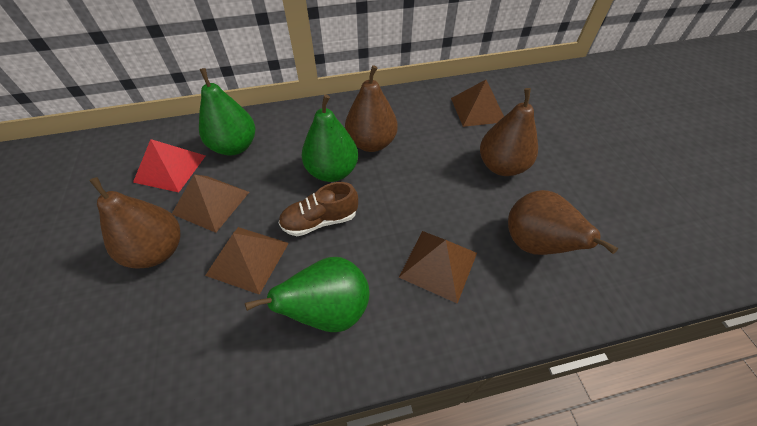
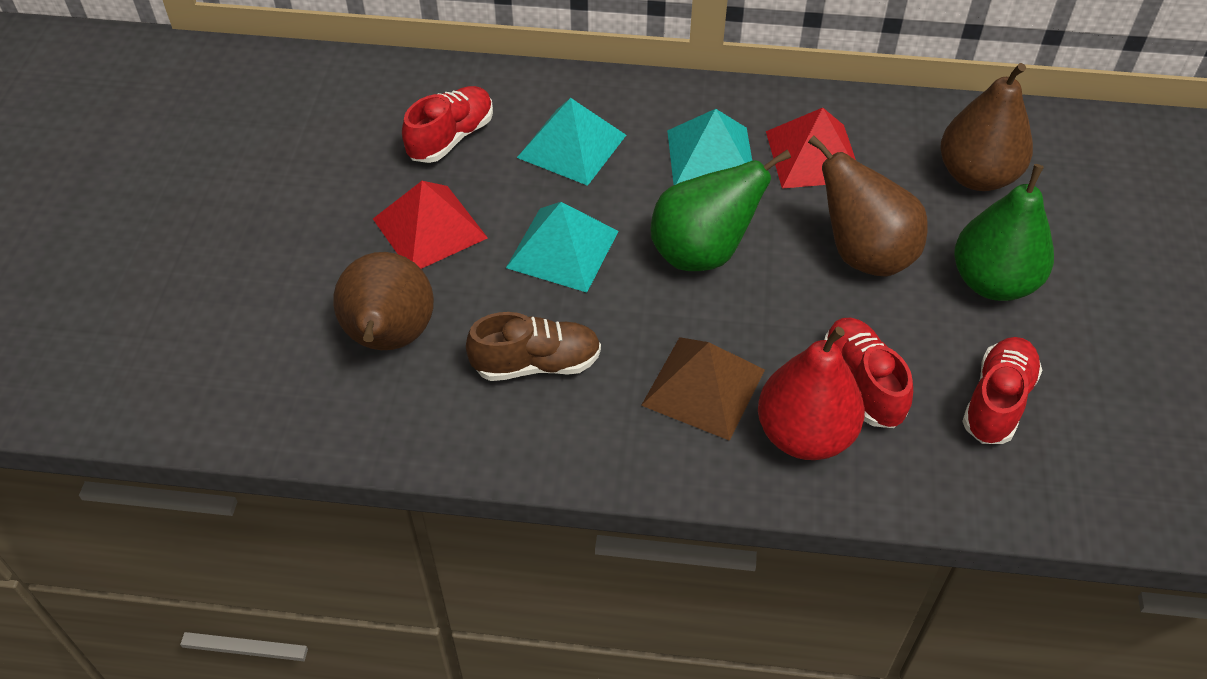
brown pear: 4 -> 3
brown pyramid: 4 -> 1
green pear: 3 -> 2
red pear: 0 -> 1
red pyramid: 1 -> 2
red shoe: 0 -> 3
turquoise pyramid: 0 -> 3

